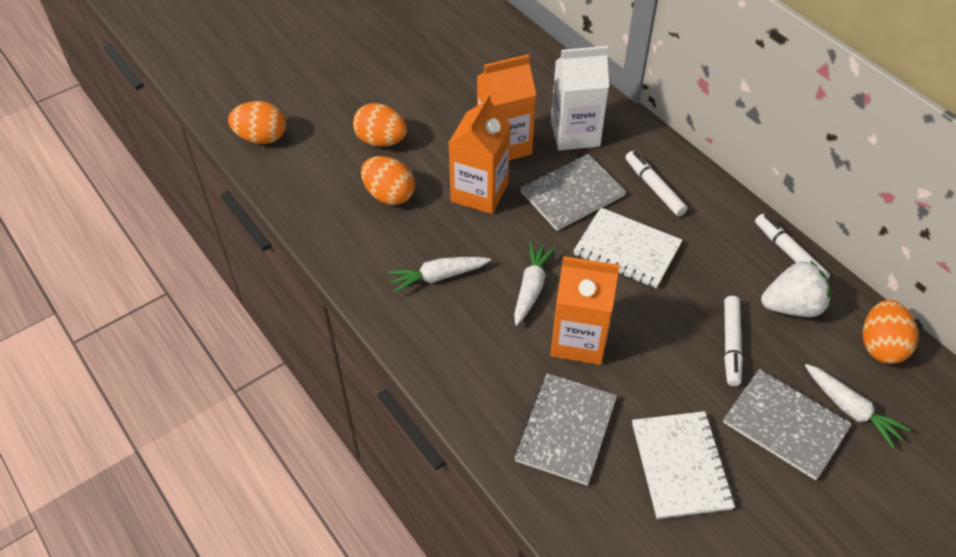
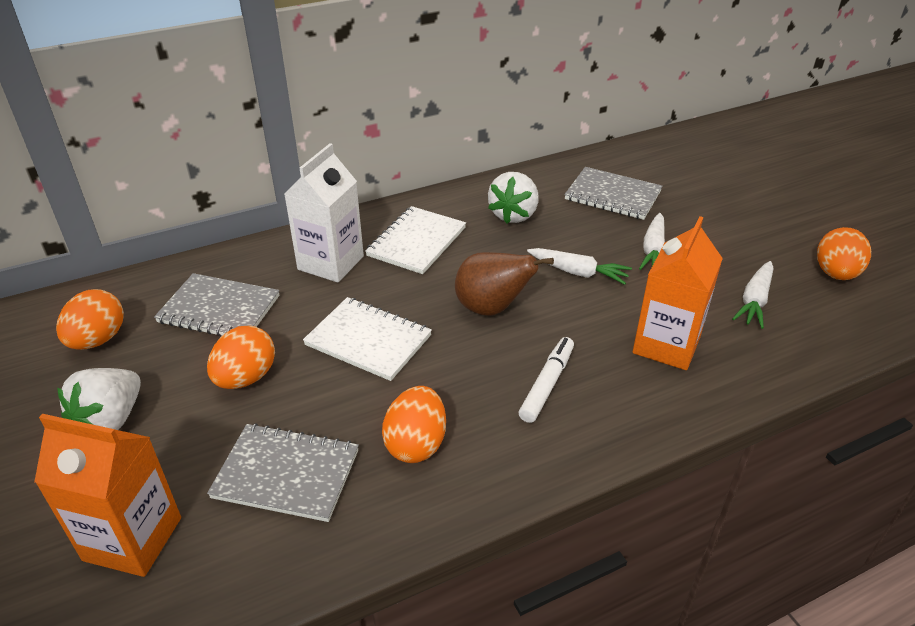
brown pear: 0 -> 1
orange carton: 3 -> 2
white marker: 3 -> 1
white strawberry: 1 -> 2

